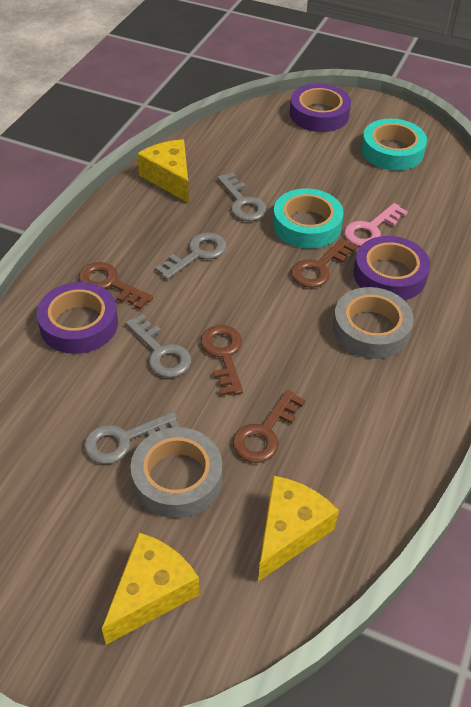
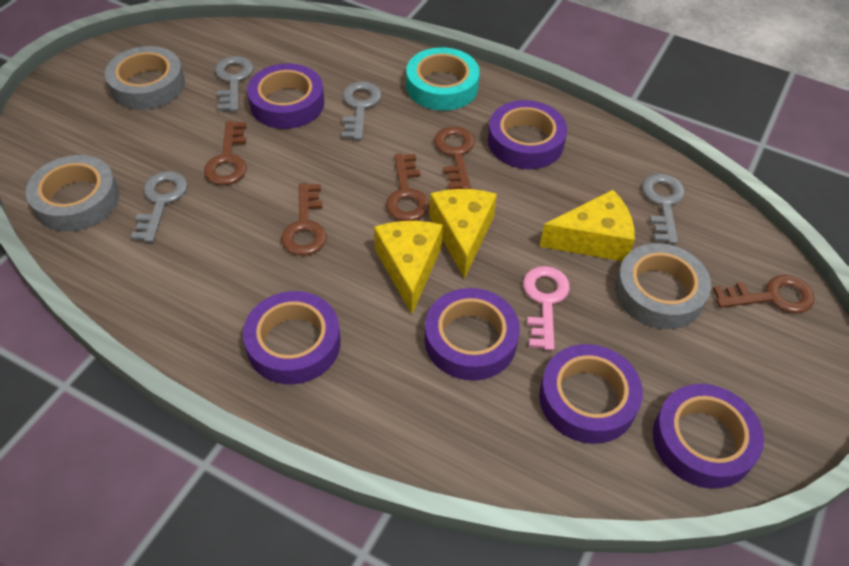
brown key: 4 -> 5
grey tape: 2 -> 3
purple tape: 3 -> 6
turquoise tape: 2 -> 1

